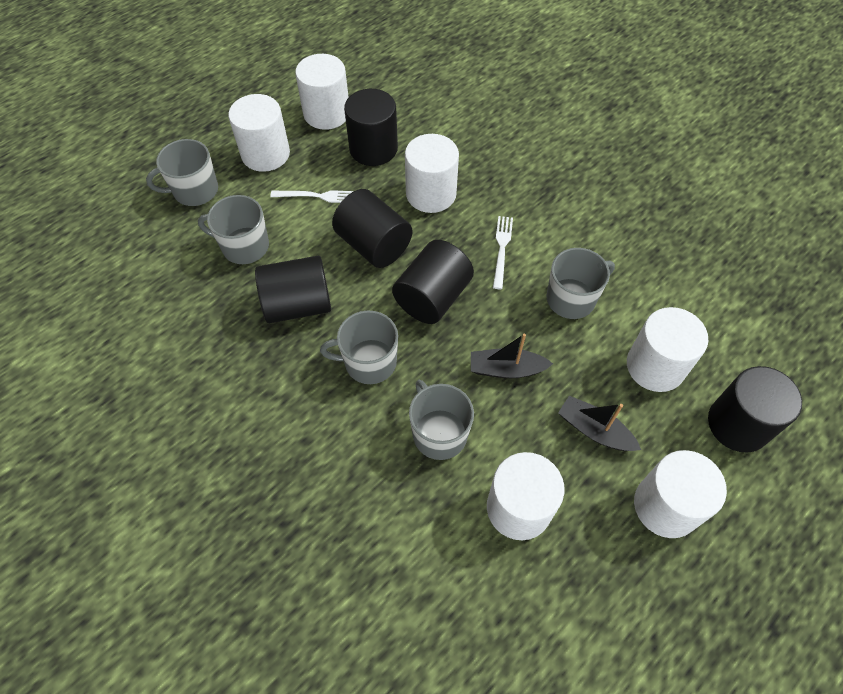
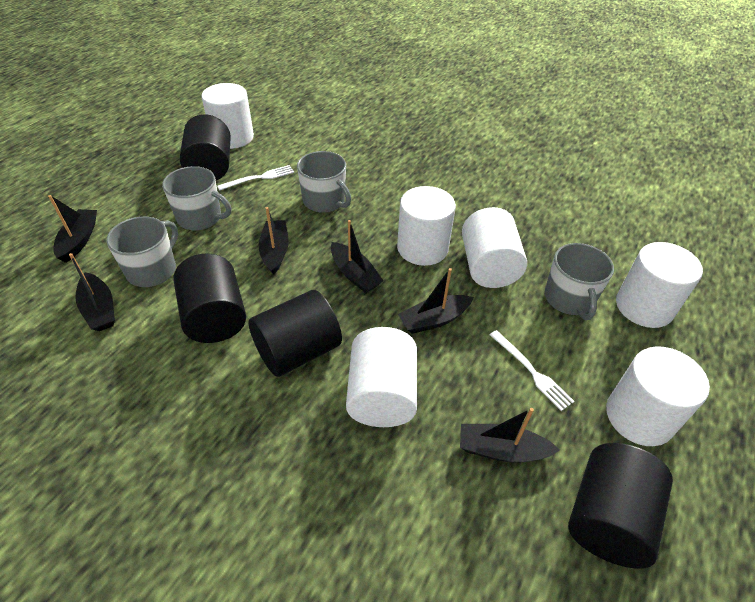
black boat: 2 -> 6
black cylinder: 5 -> 4
grey mug: 5 -> 4

